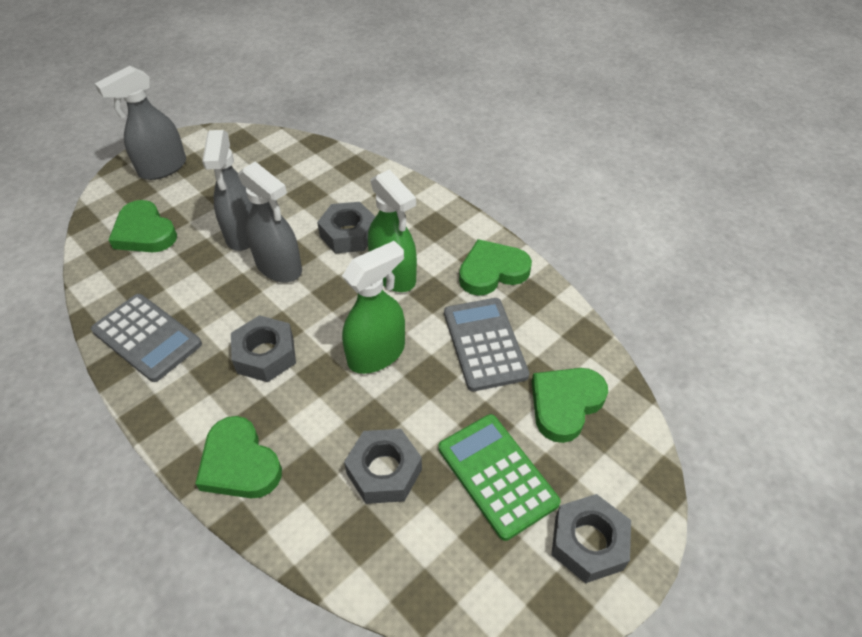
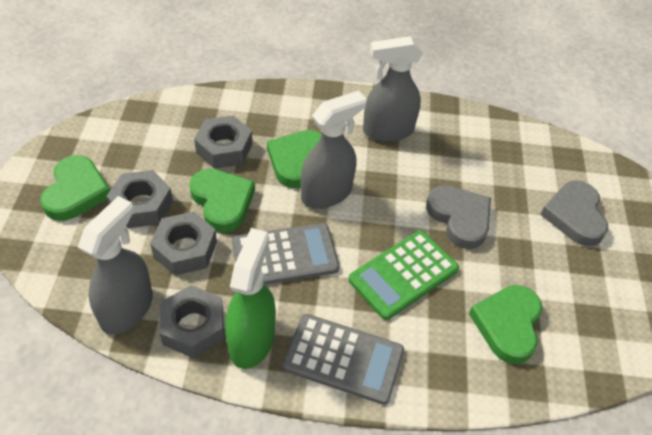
green spray bottle: 2 -> 1
grey heart: 0 -> 2

